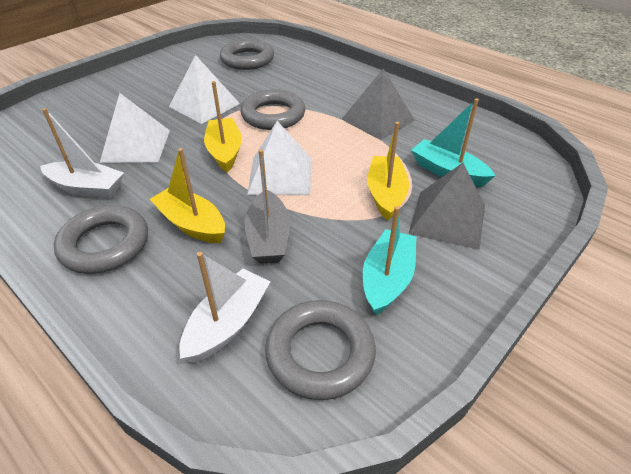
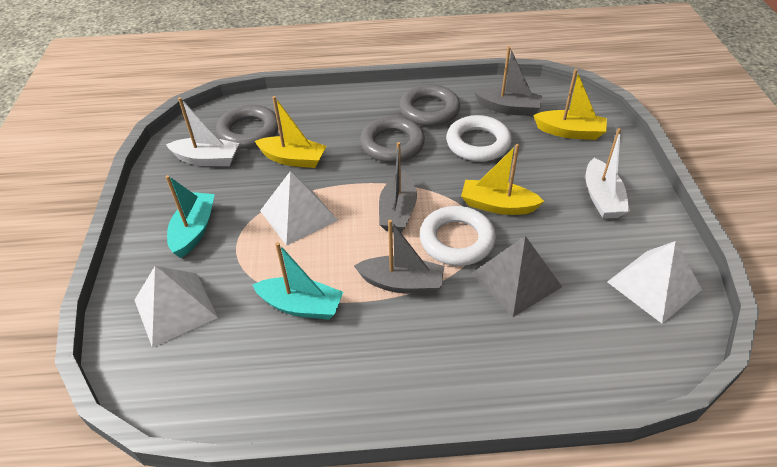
grey boat: 1 -> 3
grey pyramid: 2 -> 1
grey ring: 4 -> 3
white ring: 0 -> 2

